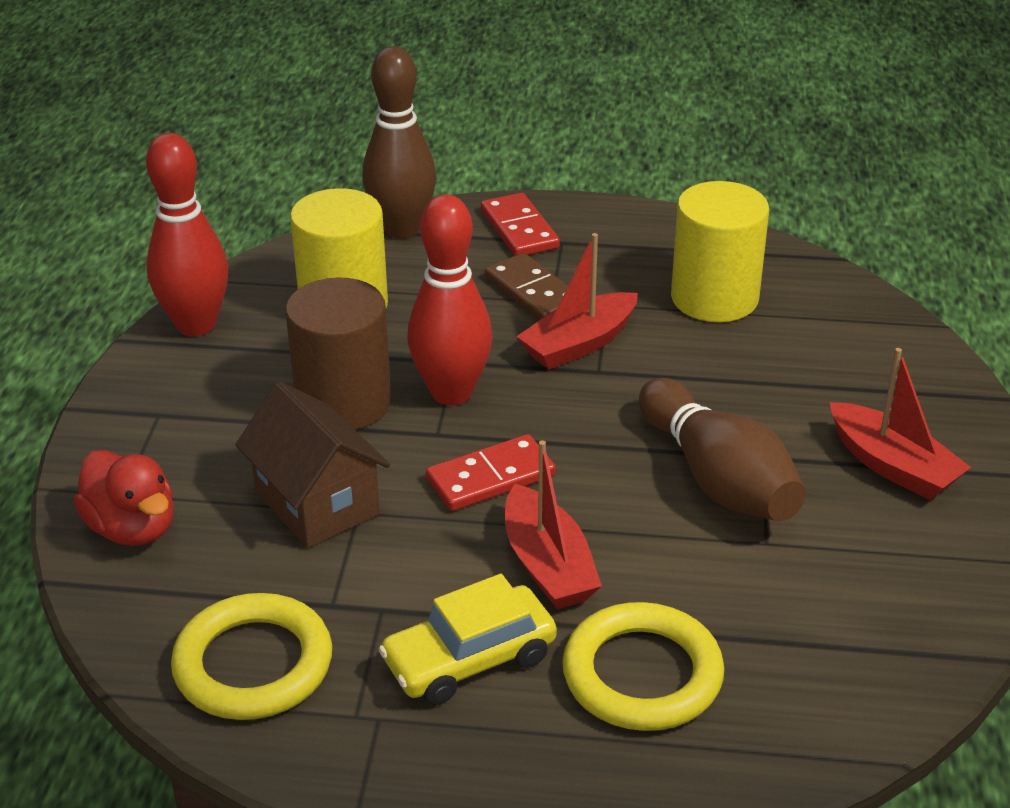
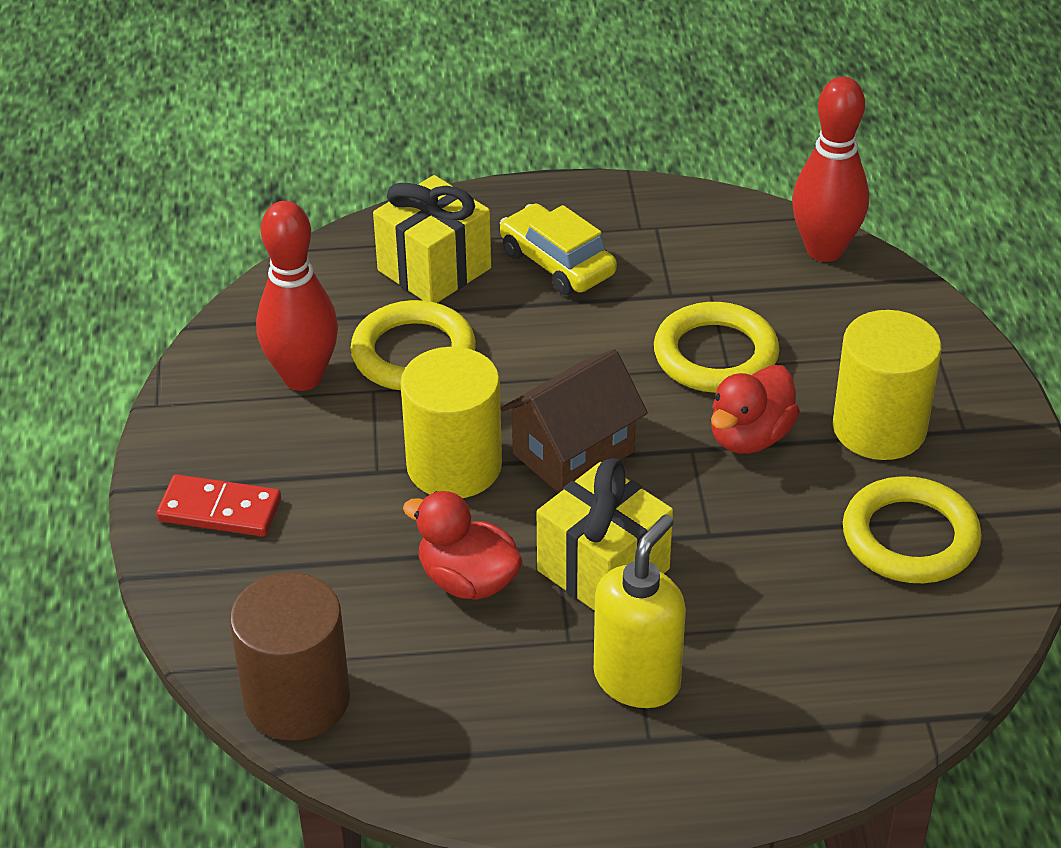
brown bowling pin: 2 -> 0
brown domino: 1 -> 0
red boat: 3 -> 0
red domino: 2 -> 1
red duck: 1 -> 2
yellow gift: 0 -> 2
yellow ring: 2 -> 3
yellow soap dispenser: 0 -> 1

